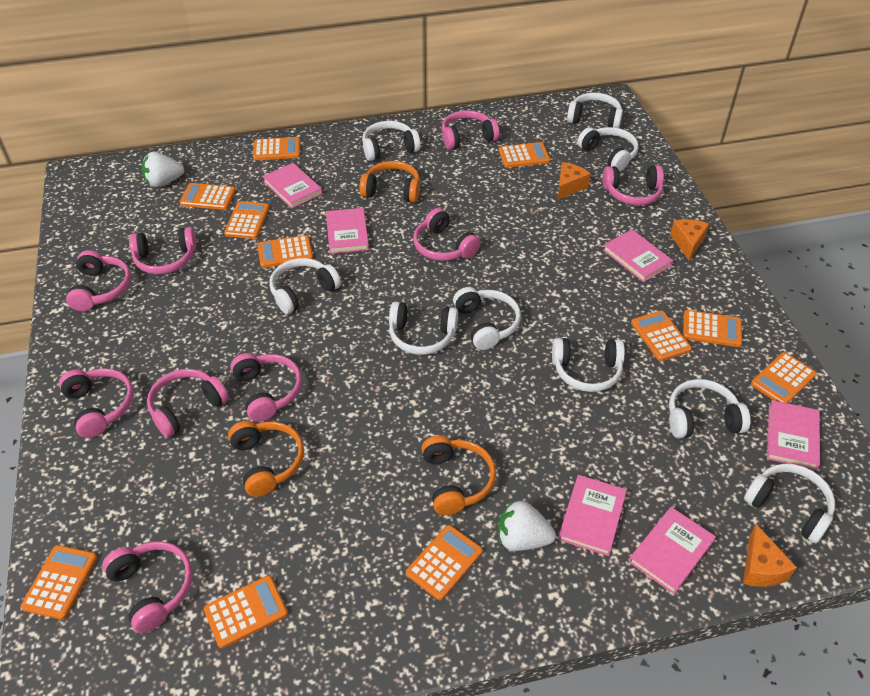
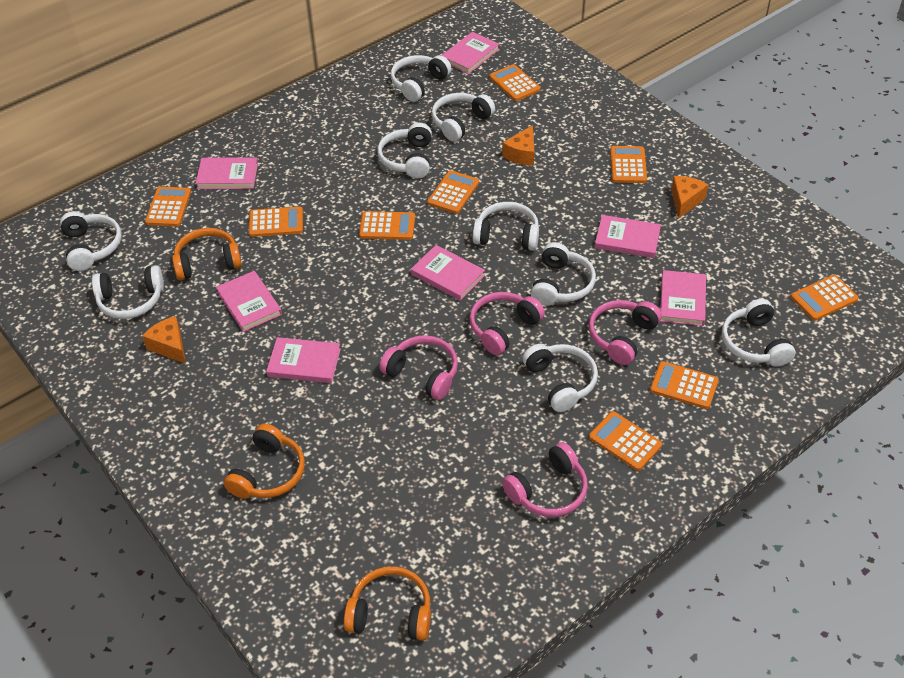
orange calculator: 11 -> 9
pink book: 6 -> 7
pink headphones: 9 -> 4
white strawberry: 2 -> 0

